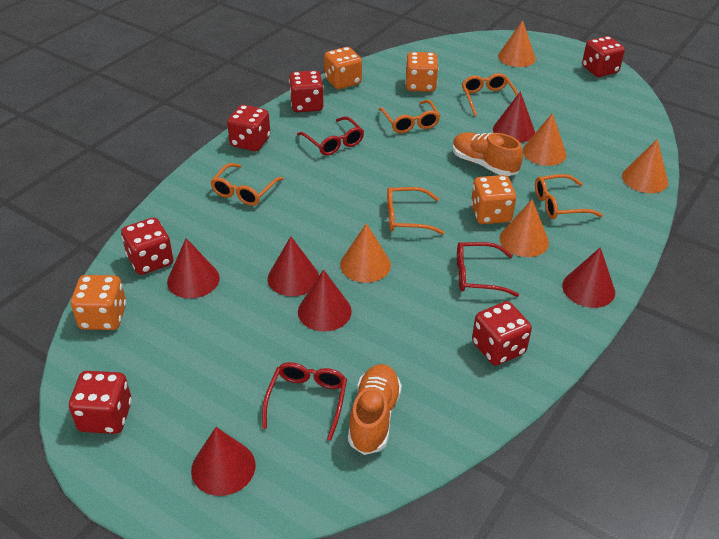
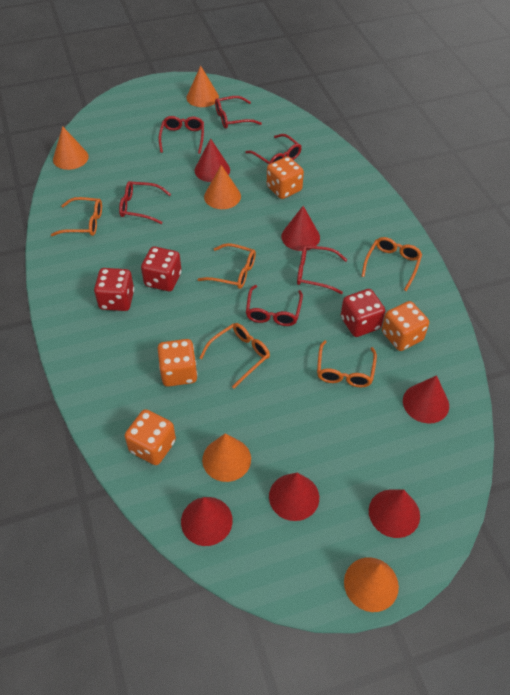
orange shoe: 2 -> 0
red dice: 6 -> 3
red glasses: 3 -> 6

